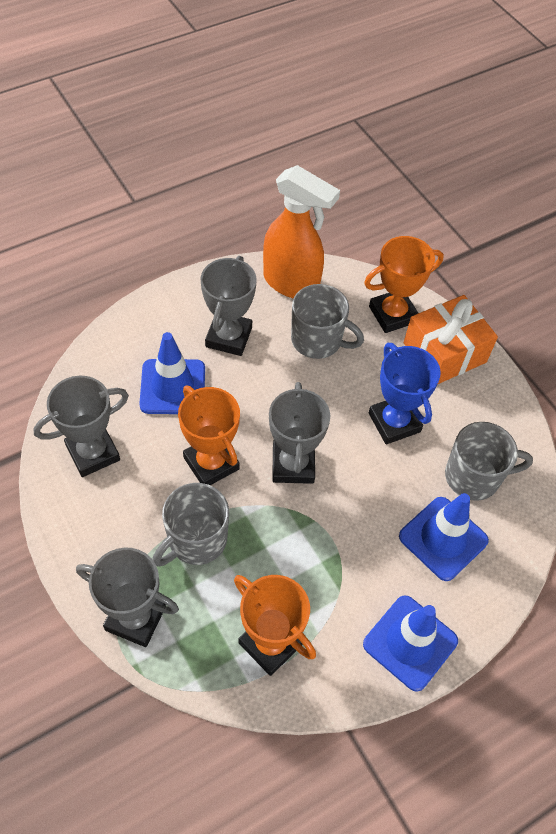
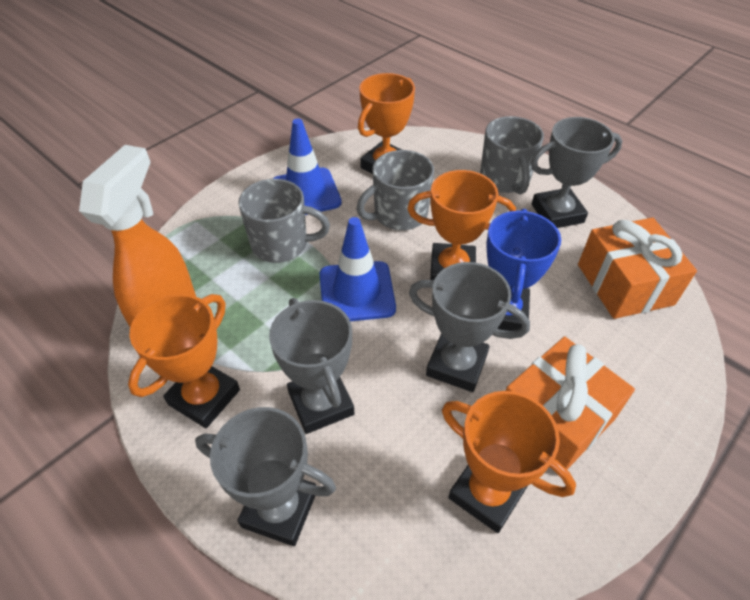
blue traffic cone: 3 -> 2
orange gift: 1 -> 2
orange trophy: 3 -> 4

